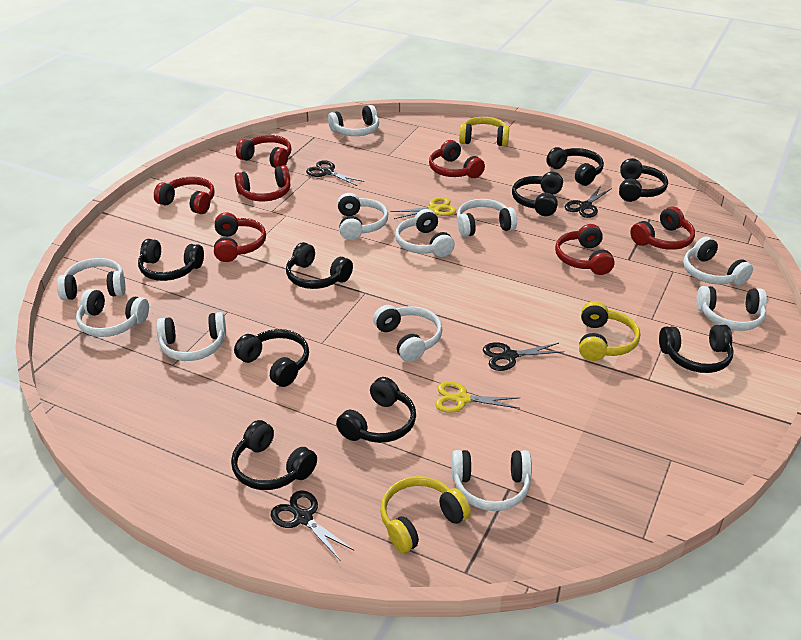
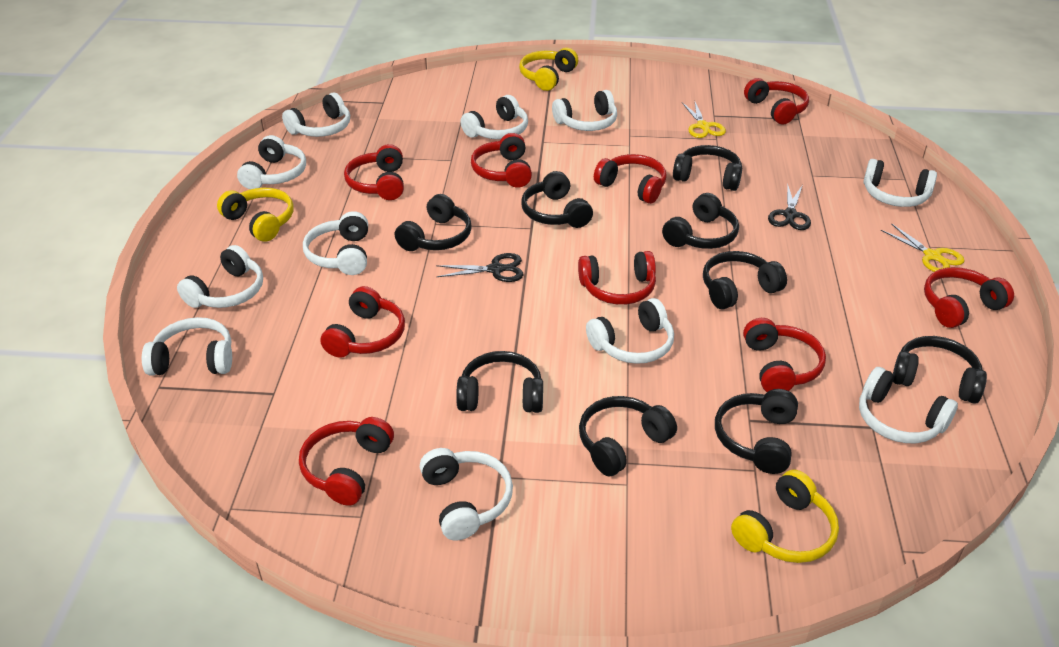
black scissors: 4 -> 2
red headphones: 7 -> 9

